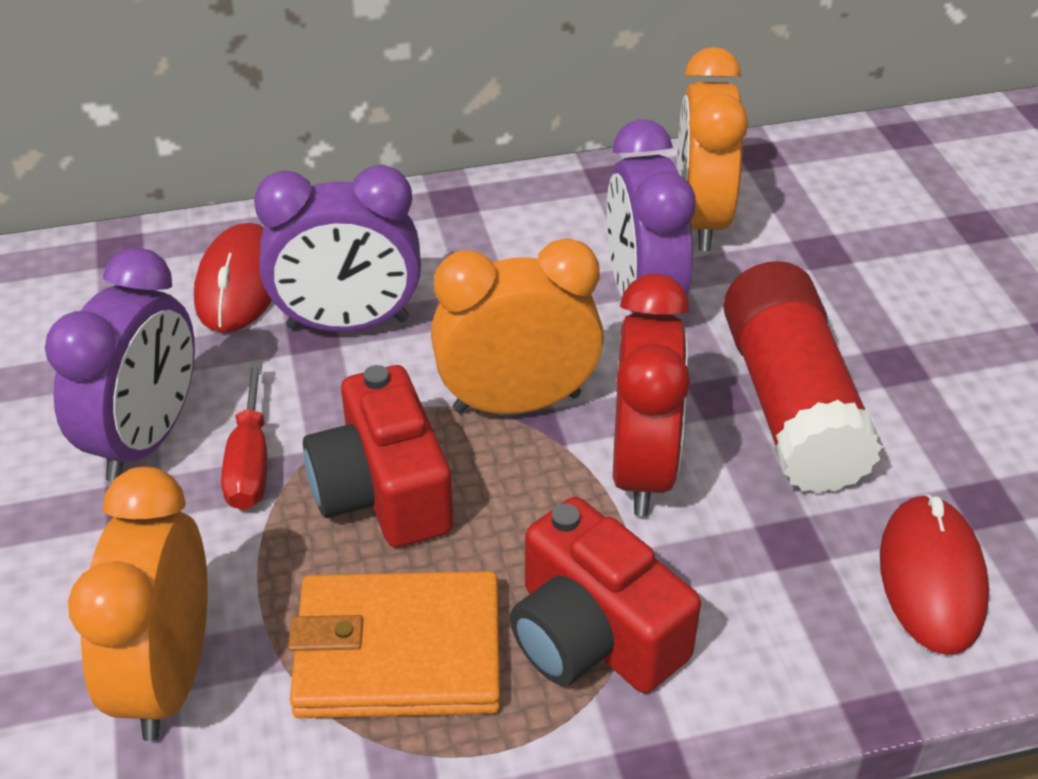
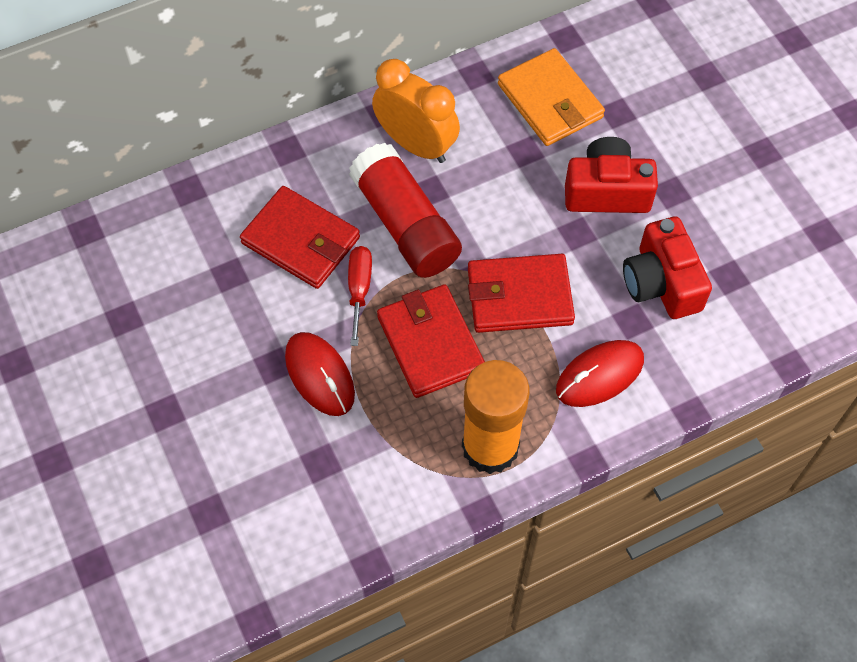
orange clock: 3 -> 1
orange glue stick: 0 -> 1
purple clock: 3 -> 0
red clock: 1 -> 0
red wallet: 0 -> 3

